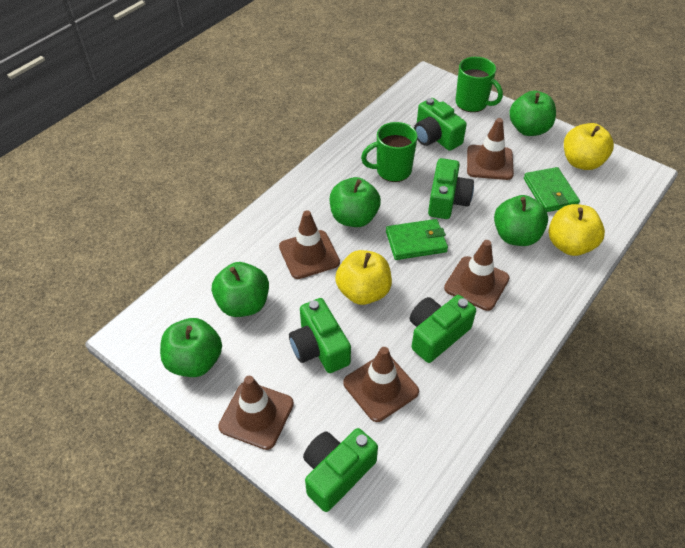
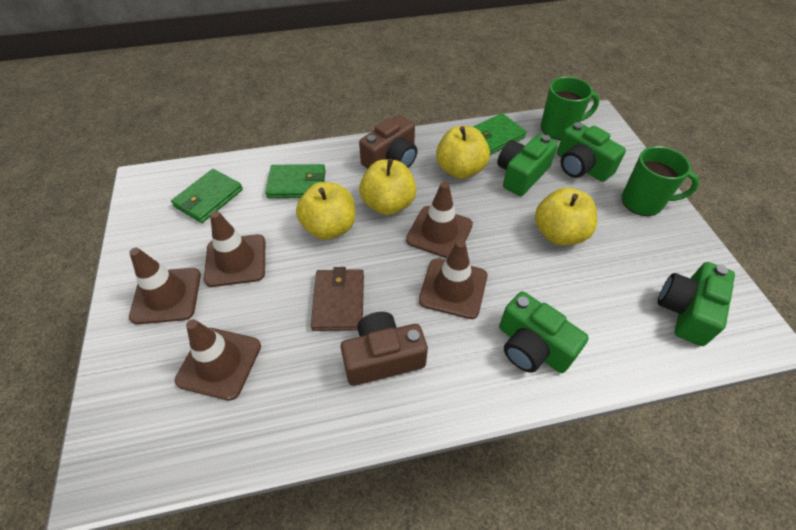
brown camera: 0 -> 2
brown wallet: 0 -> 1
green apple: 5 -> 0
green camera: 5 -> 4
green wallet: 2 -> 3
yellow apple: 3 -> 4

